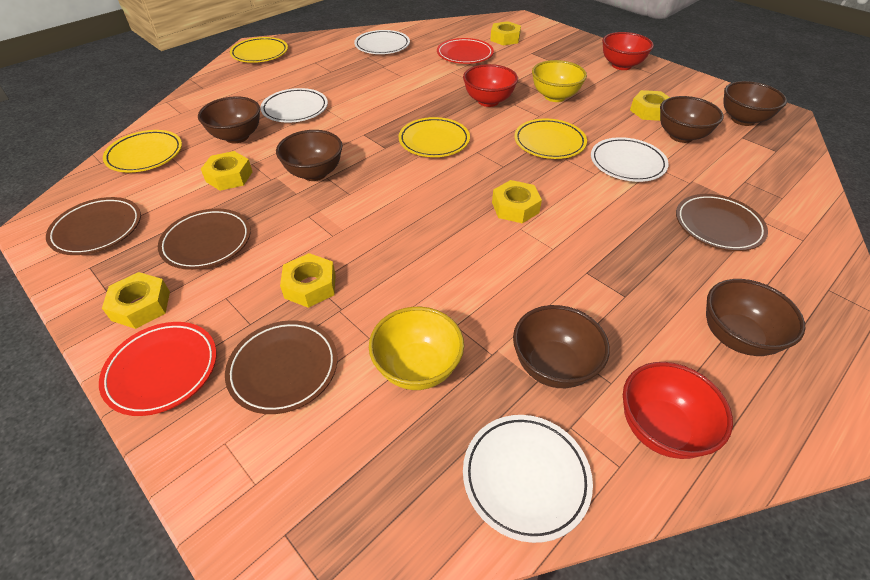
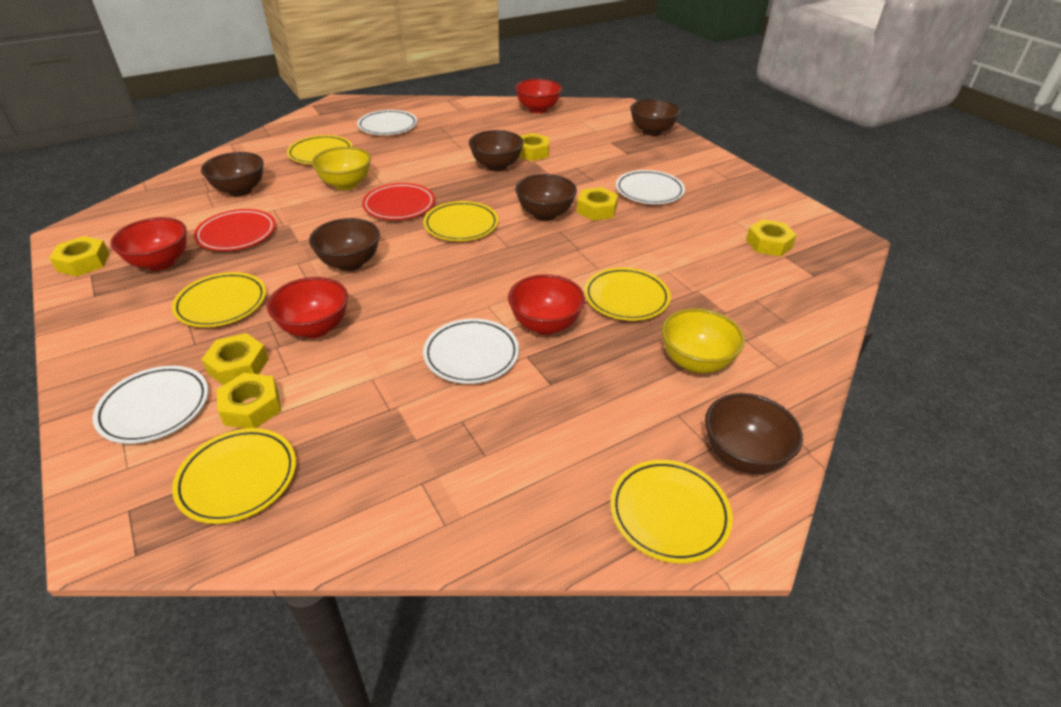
brown plate: 4 -> 0
red bowl: 3 -> 4
yellow plate: 4 -> 6

